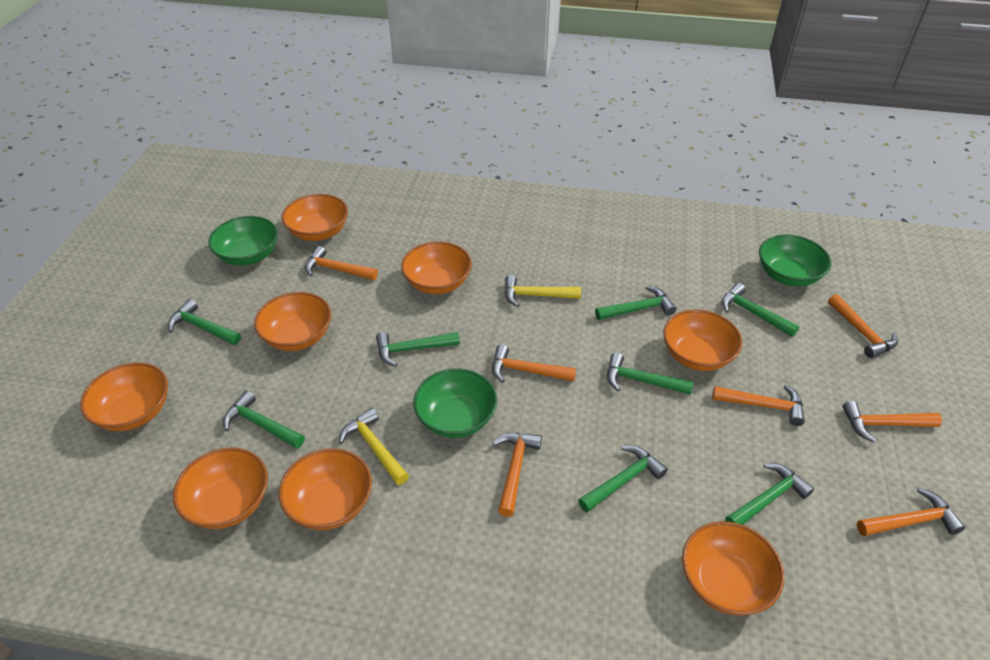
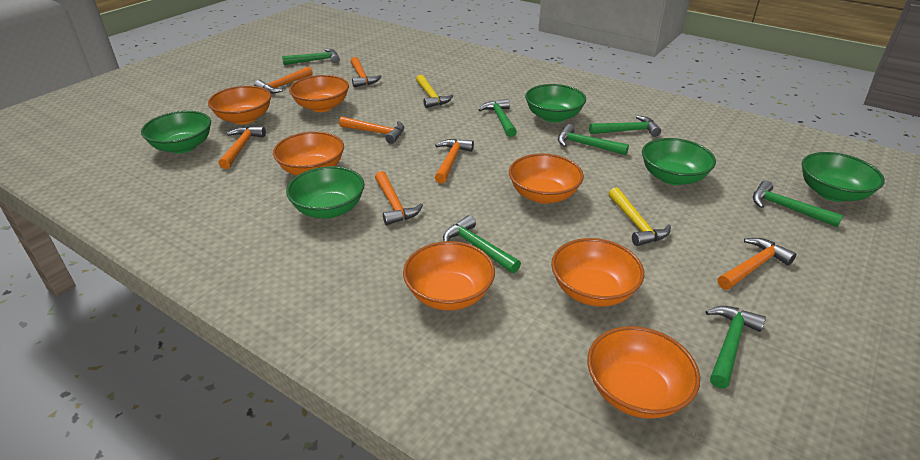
green bowl: 3 -> 5
green hammer: 8 -> 7
orange bowl: 8 -> 7

